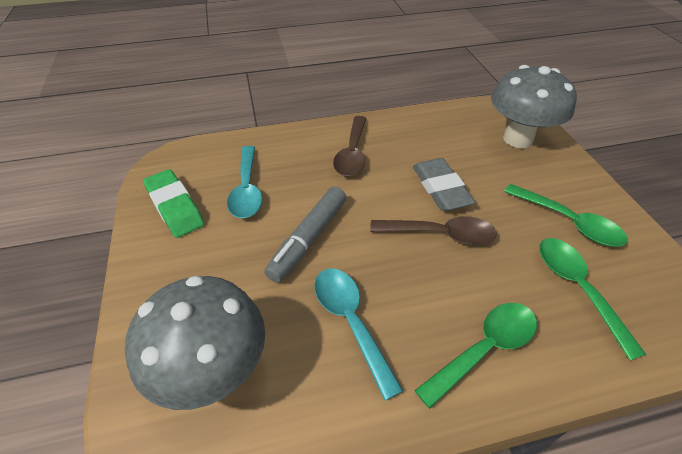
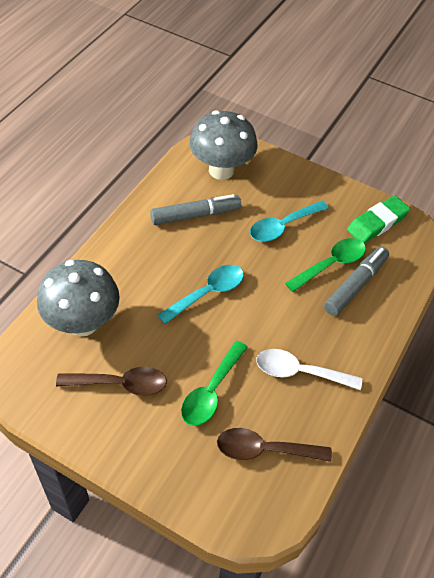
green spoon: 3 -> 2
grey eraser: 1 -> 0
grey marker: 1 -> 2
white spoon: 0 -> 1

